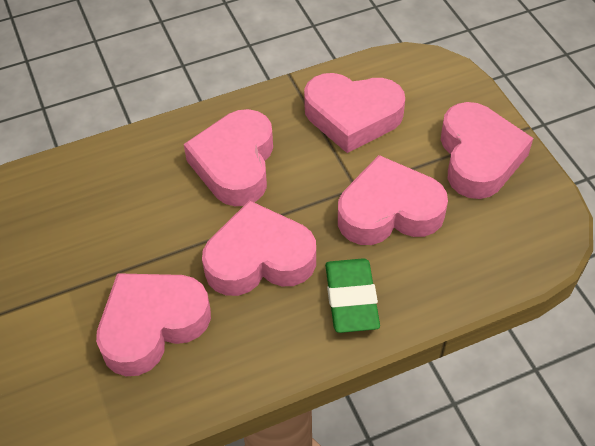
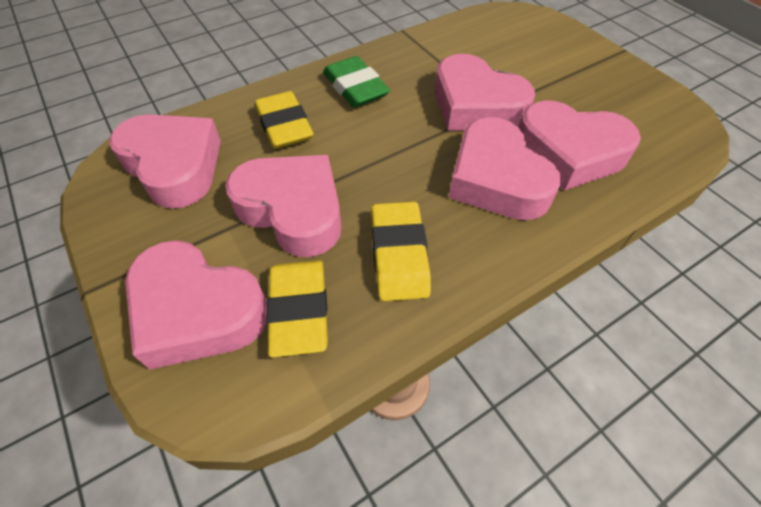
yellow eraser: 0 -> 3

